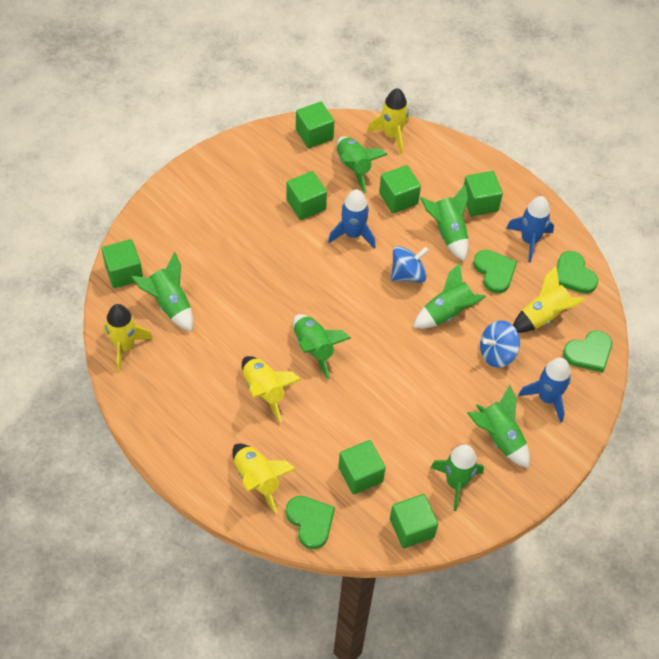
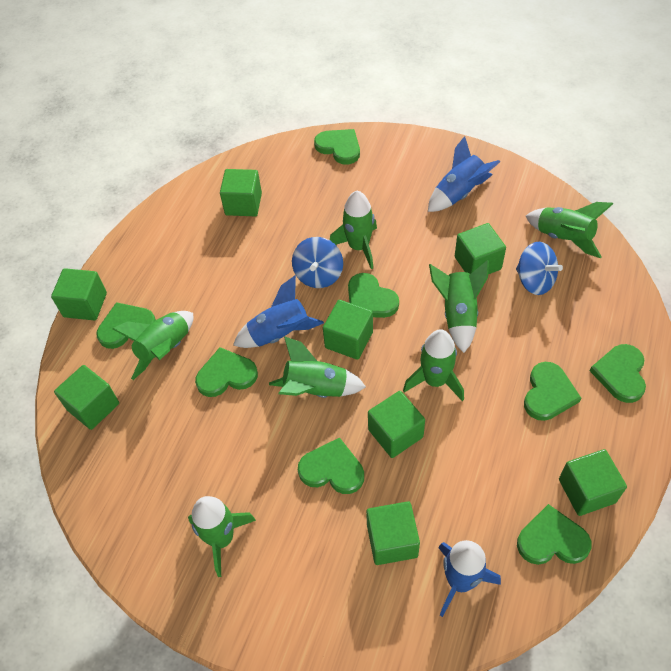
green cube: 7 -> 8
green heart: 4 -> 8
yellow rocket: 5 -> 0

